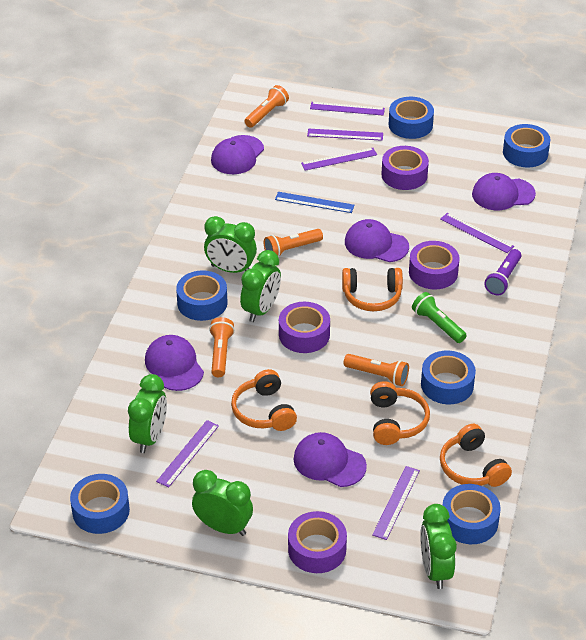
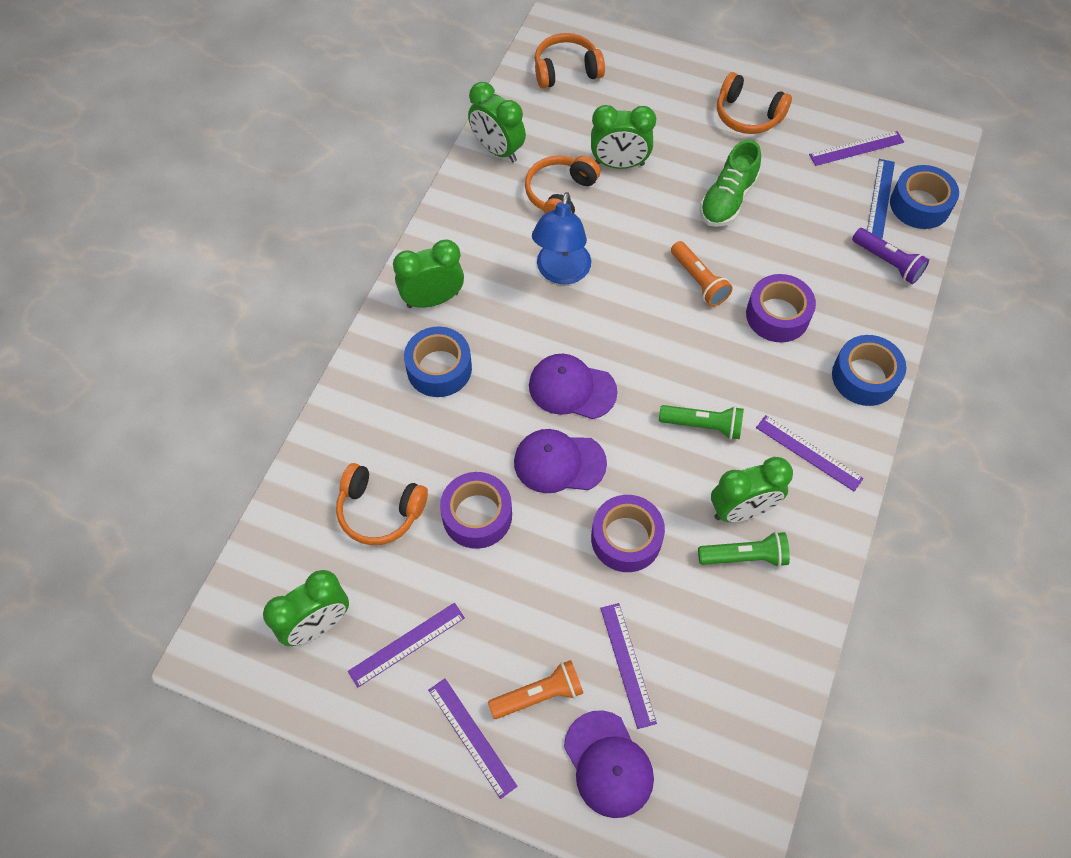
blue lamp: 0 -> 1
blue tape: 6 -> 3
green flashlight: 1 -> 2
green shoe: 0 -> 1
orange flashlight: 4 -> 2
purple cap: 5 -> 3
purple ruler: 6 -> 5
purple tape: 4 -> 3

